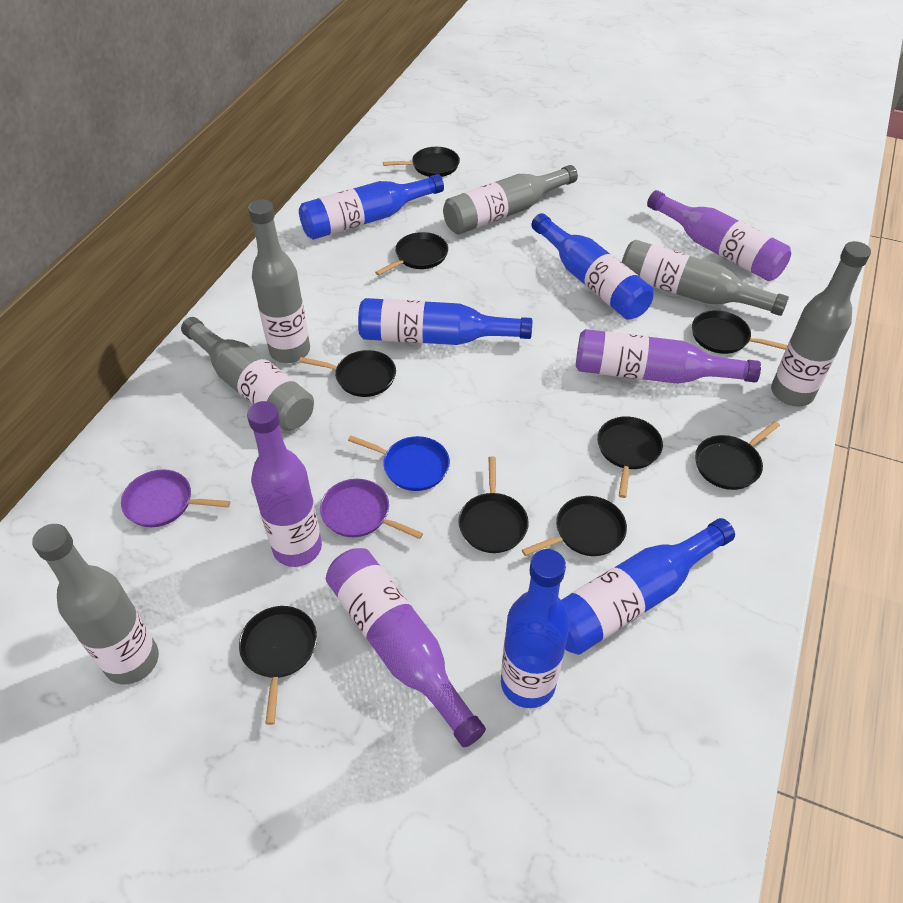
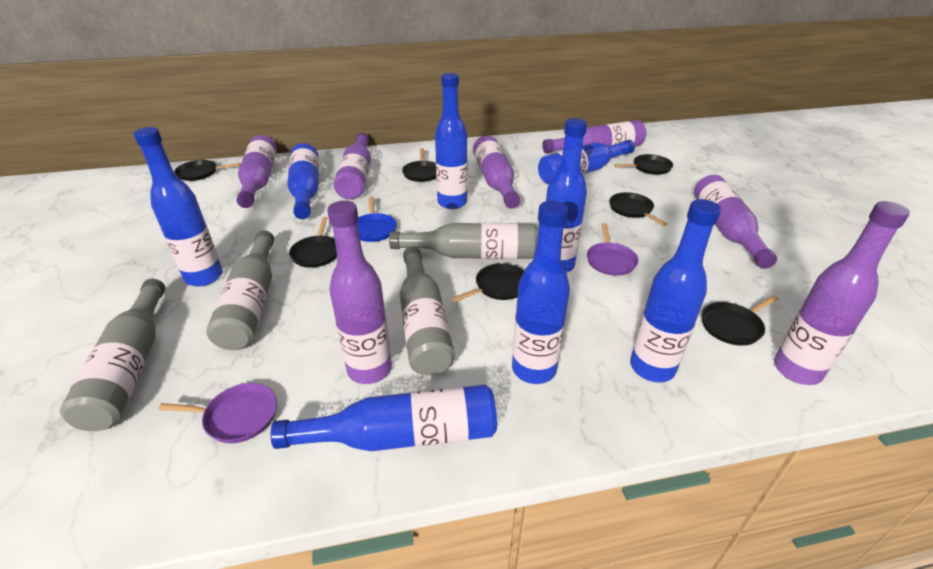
black pan: 9 -> 7
blue bottle: 5 -> 8
grey bottle: 6 -> 4
purple bottle: 4 -> 7

